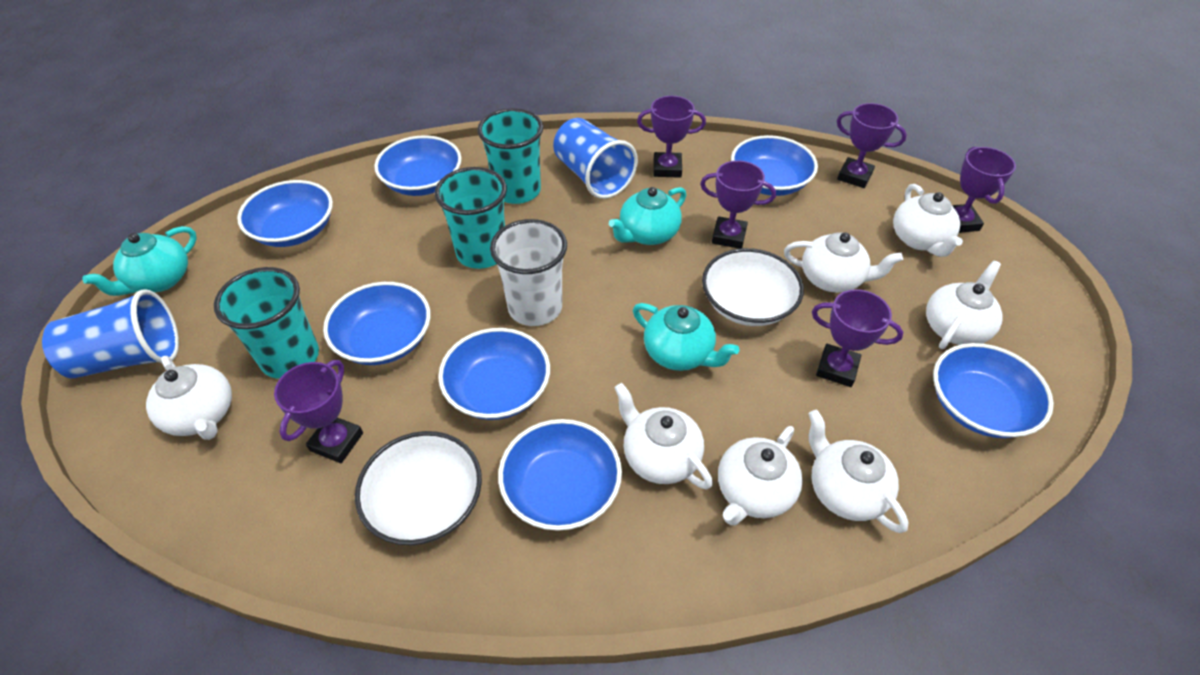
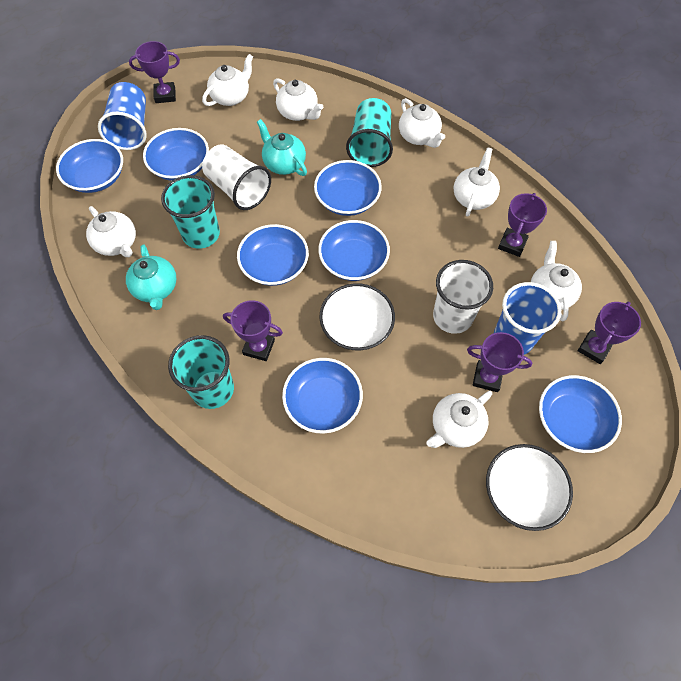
purple trophy: 6 -> 5
turquoise teapot: 3 -> 2
white cup: 1 -> 2

